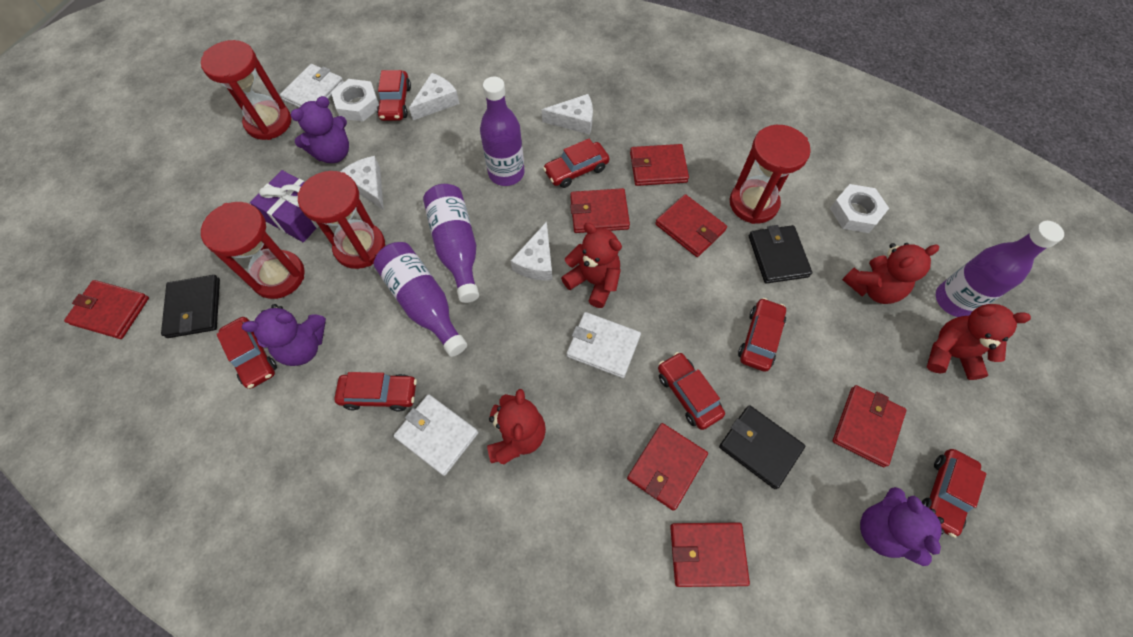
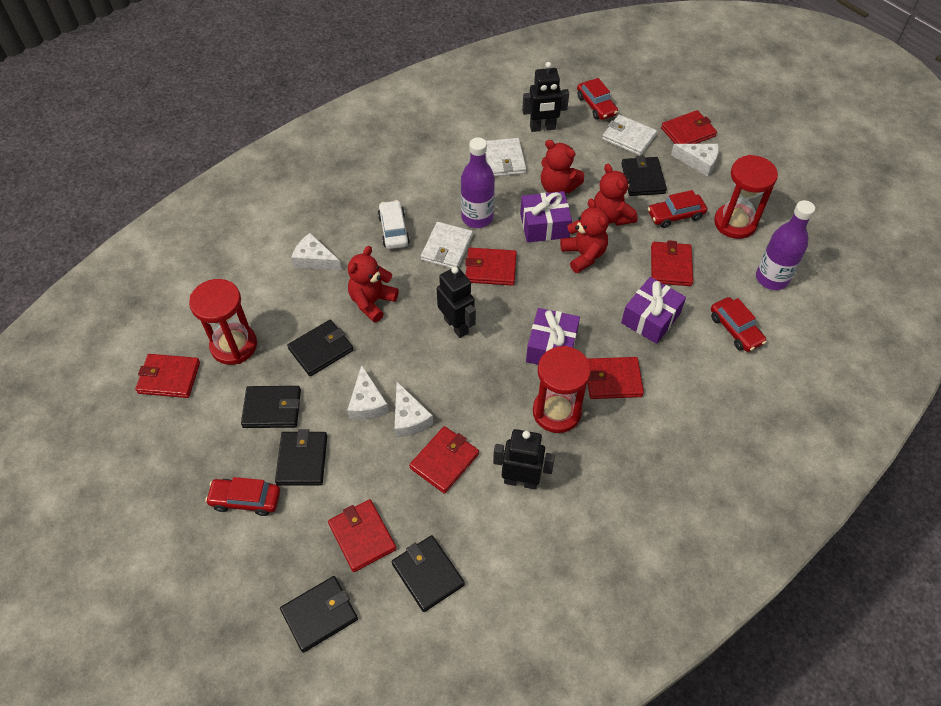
black robot: 0 -> 3
black wallet: 3 -> 6
purple bottle: 4 -> 2
purple gift: 1 -> 3
purple teddy bear: 3 -> 0
red car: 7 -> 4
red hourglass: 4 -> 3
white car: 0 -> 1
white nut: 2 -> 0

